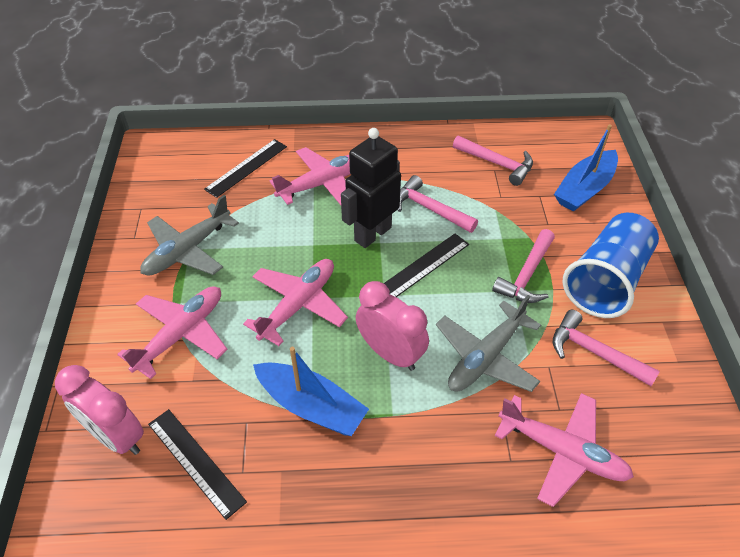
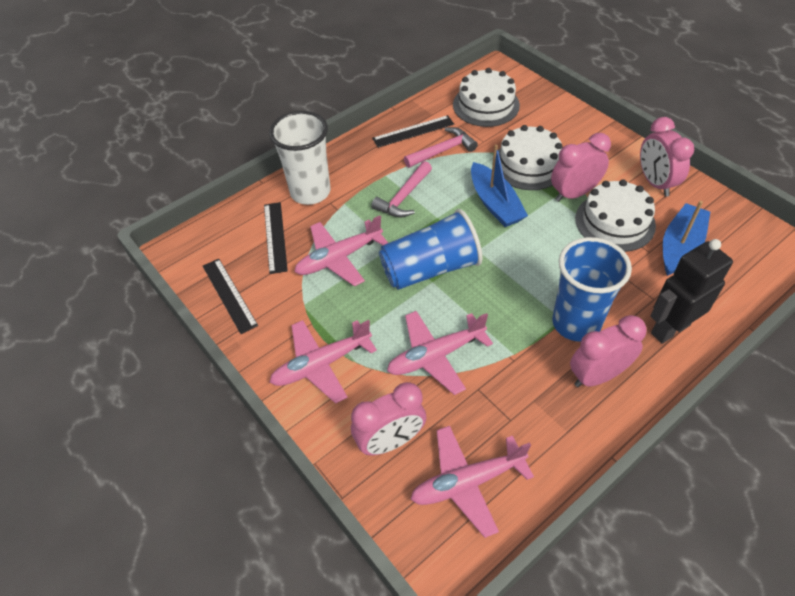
blue cup: 1 -> 2
grey plane: 2 -> 0
pink clock: 2 -> 4
pink hammer: 4 -> 2
white cake: 0 -> 3
white cup: 0 -> 1

